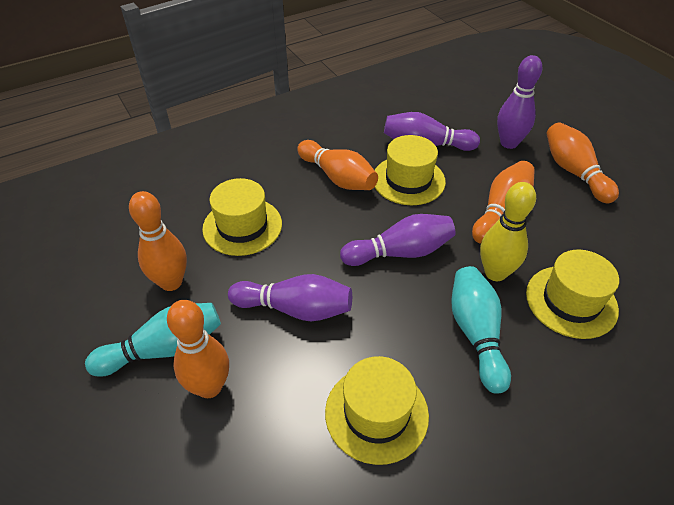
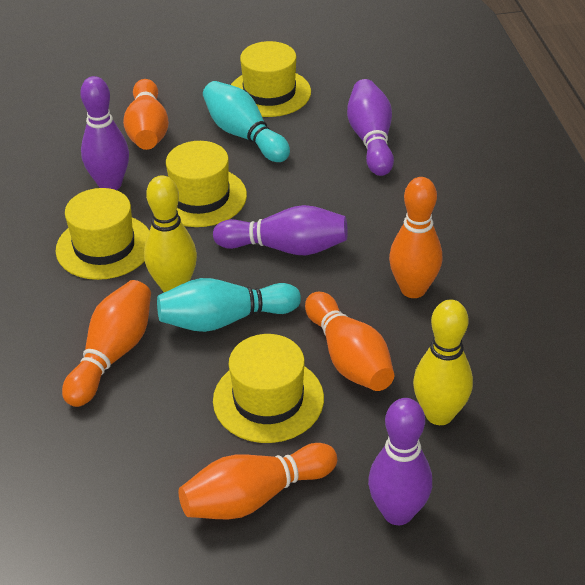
yellow bowling pin: 1 -> 2

